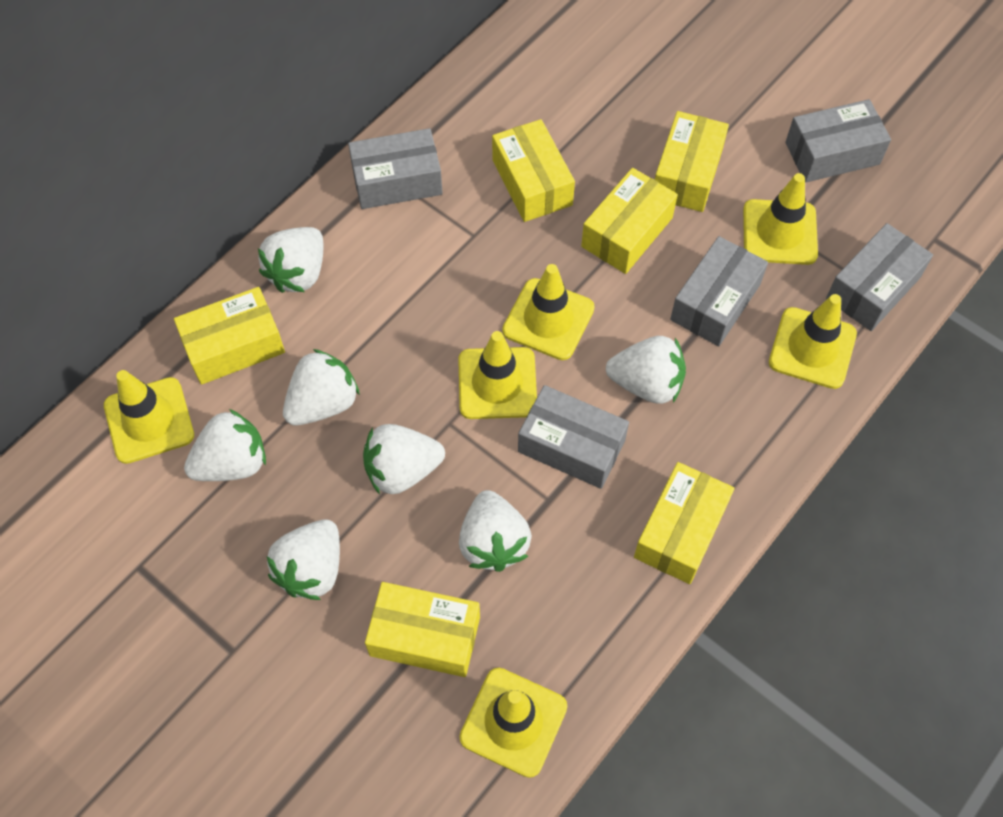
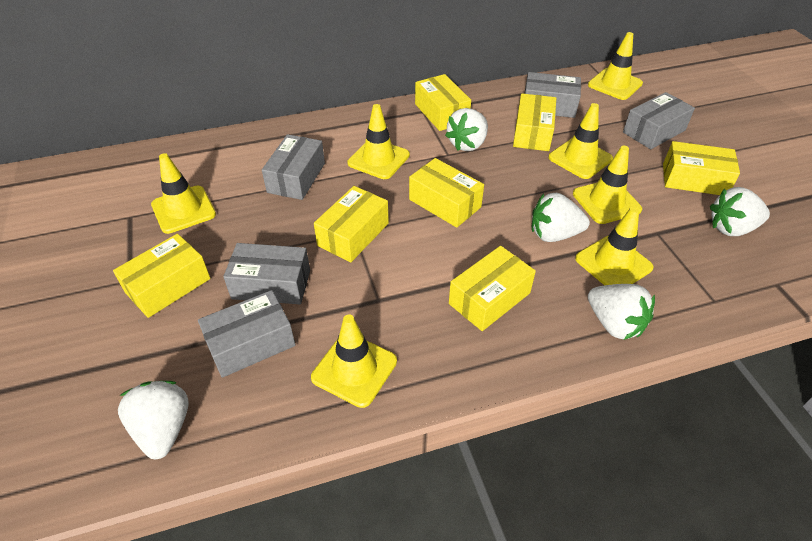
white strawberry: 7 -> 5
yellow box: 6 -> 7
yellow traffic cone: 6 -> 7

